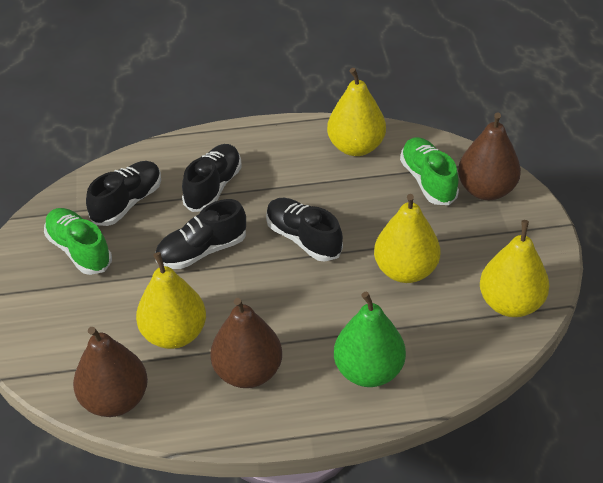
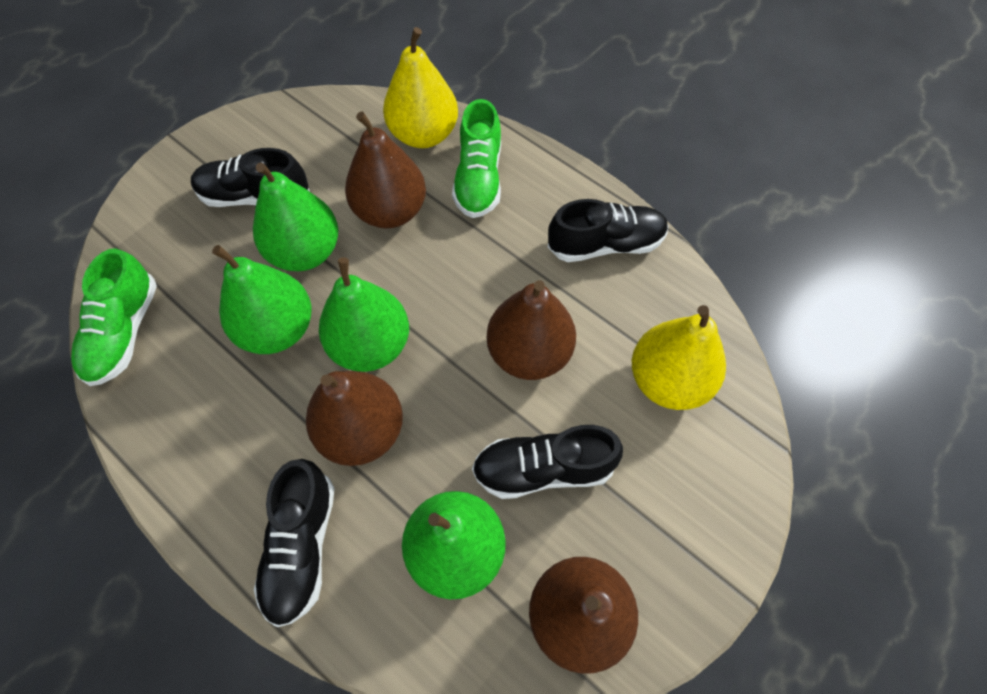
brown pear: 3 -> 4
green pear: 1 -> 4
yellow pear: 4 -> 2

